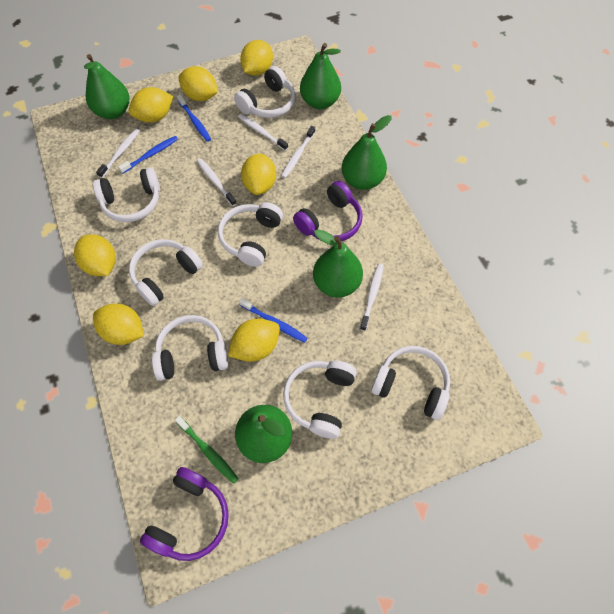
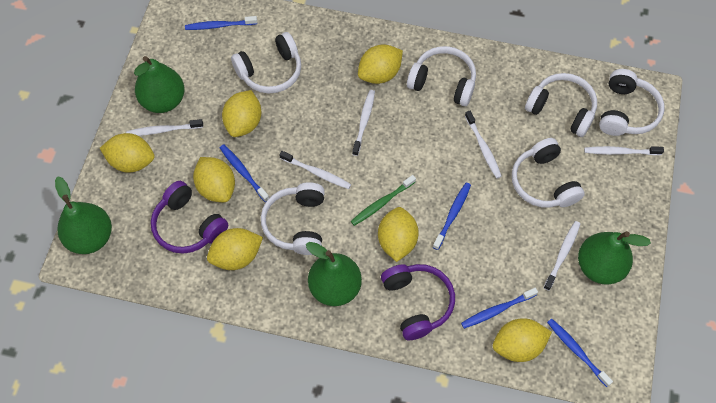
blue toothbrush: 3 -> 5
green pear: 5 -> 4
white headphones: 7 -> 6
white toothbrush: 5 -> 6

